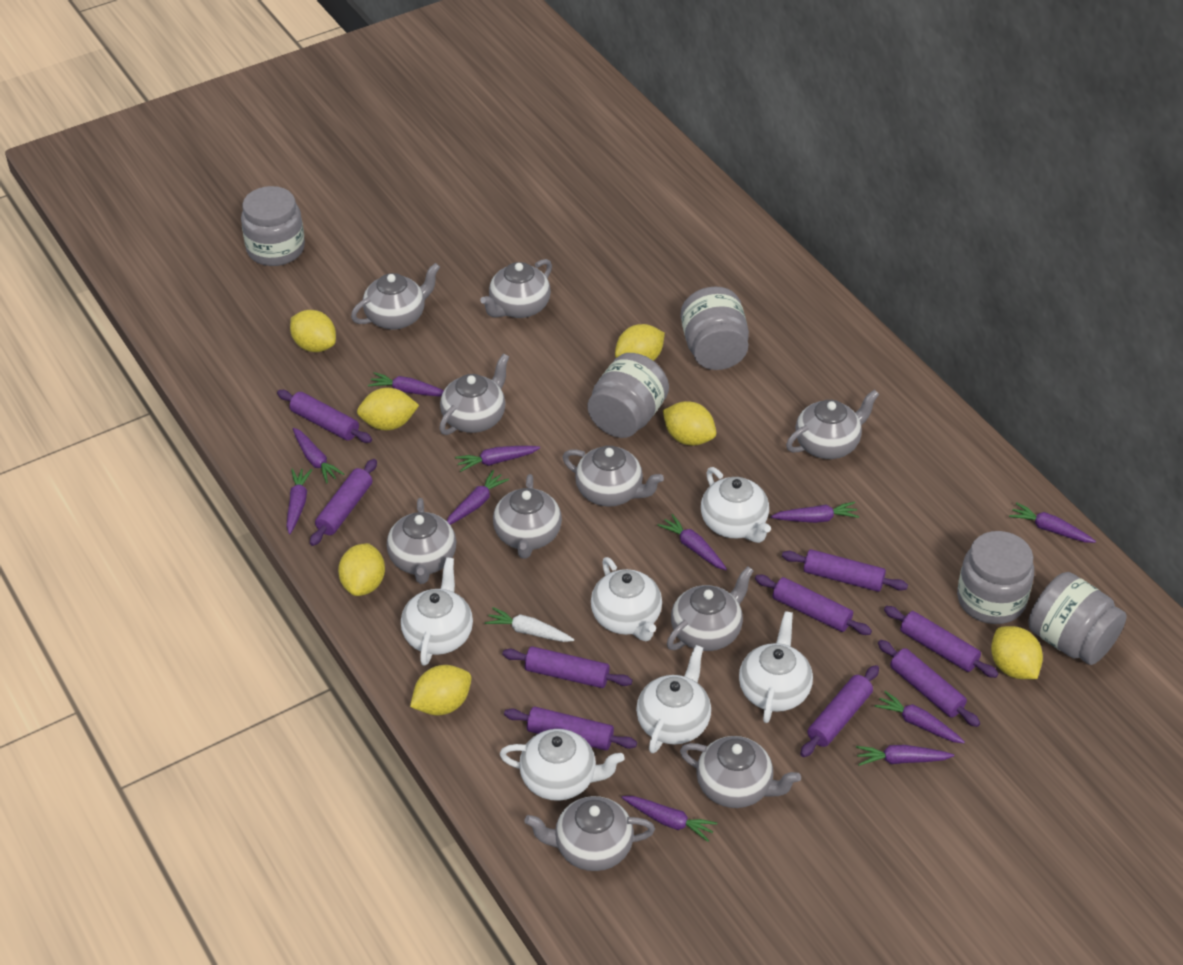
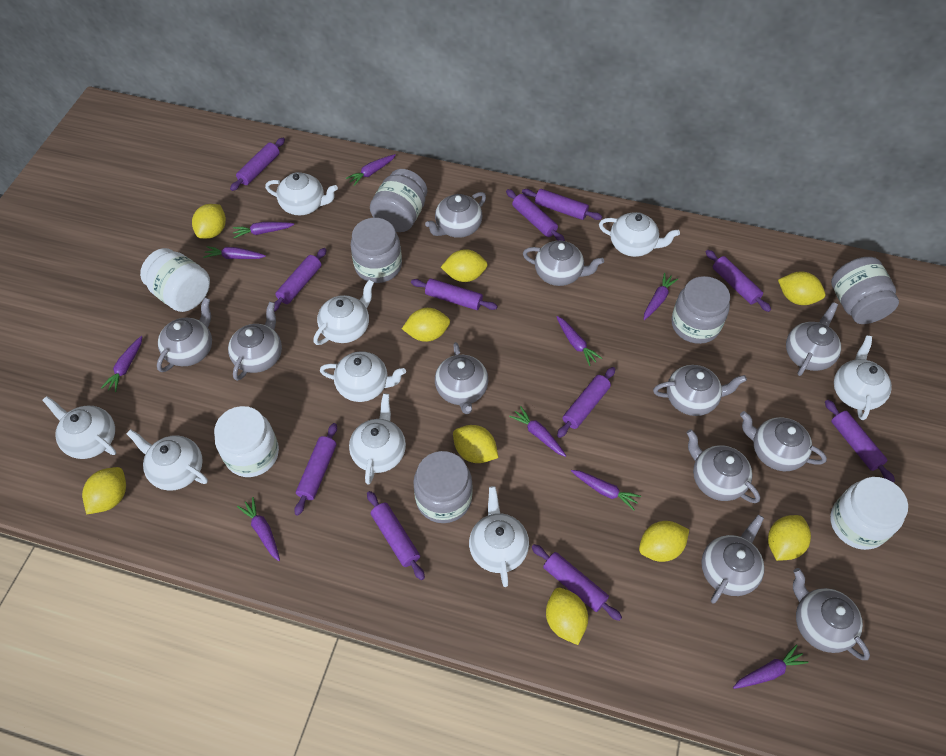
grey teapot: 10 -> 11
purple carrot: 11 -> 10
purple rolling pin: 9 -> 11
white carrot: 1 -> 0
white jar: 0 -> 3
white teapot: 6 -> 9
yellow lemon: 7 -> 9

